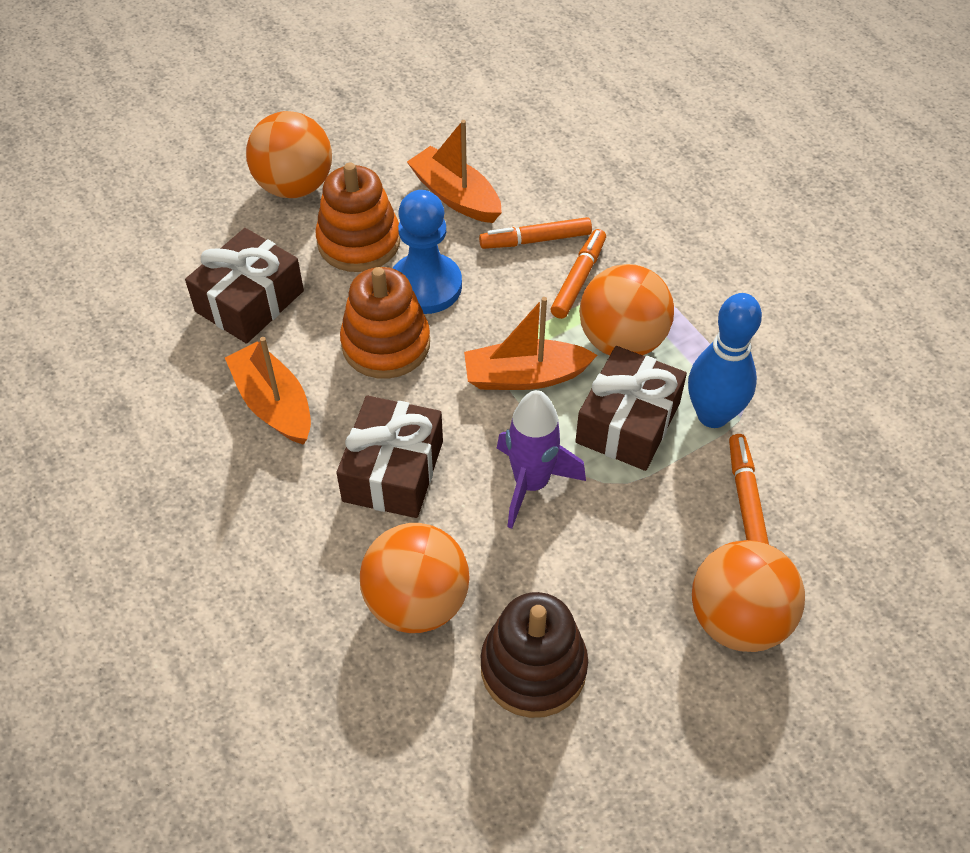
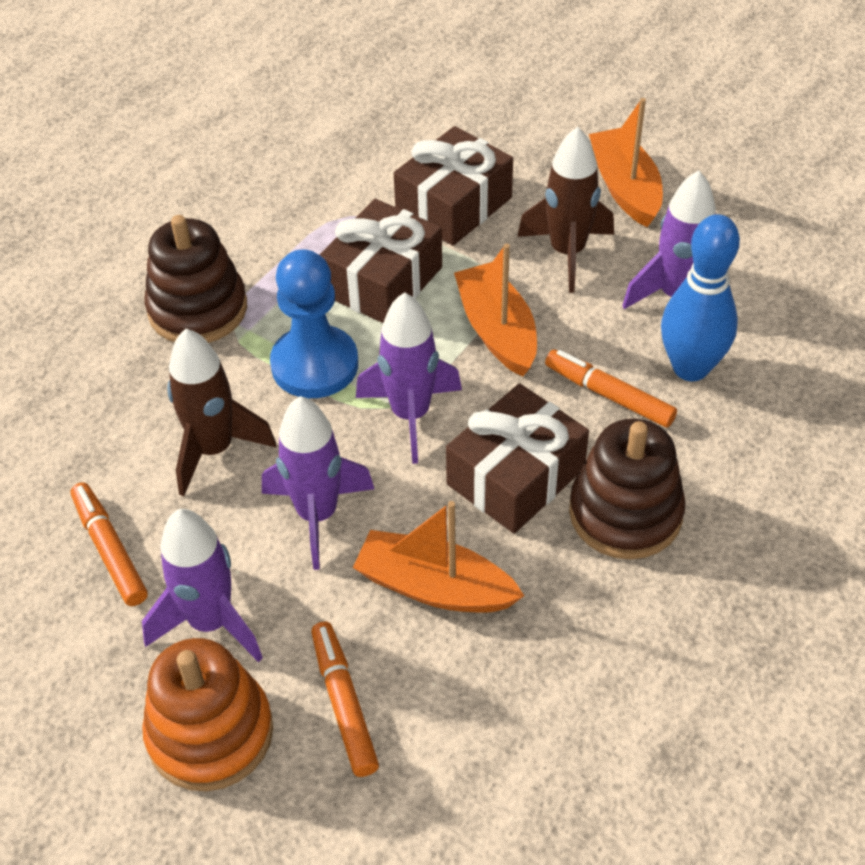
brown rocket: 0 -> 2
brown stacking toy: 1 -> 2
orange ball: 4 -> 0
orange stacking toy: 2 -> 1
purple rocket: 1 -> 4

